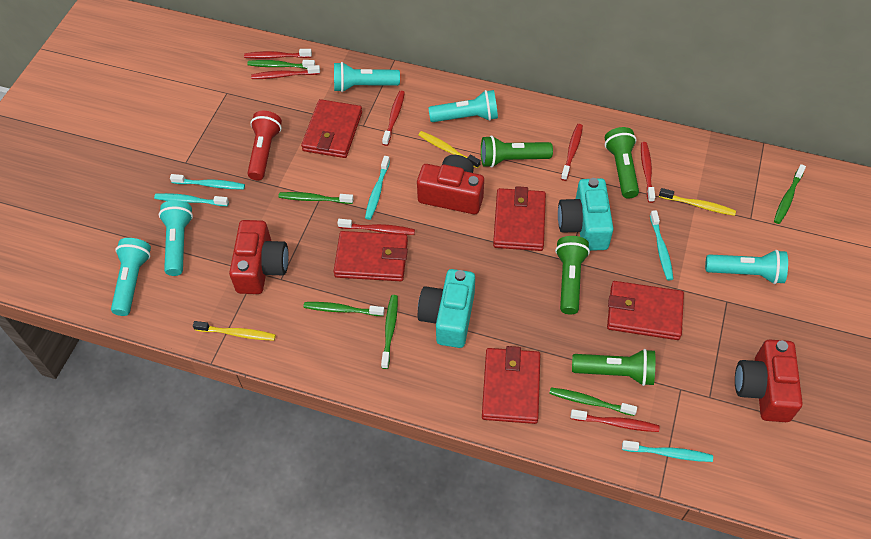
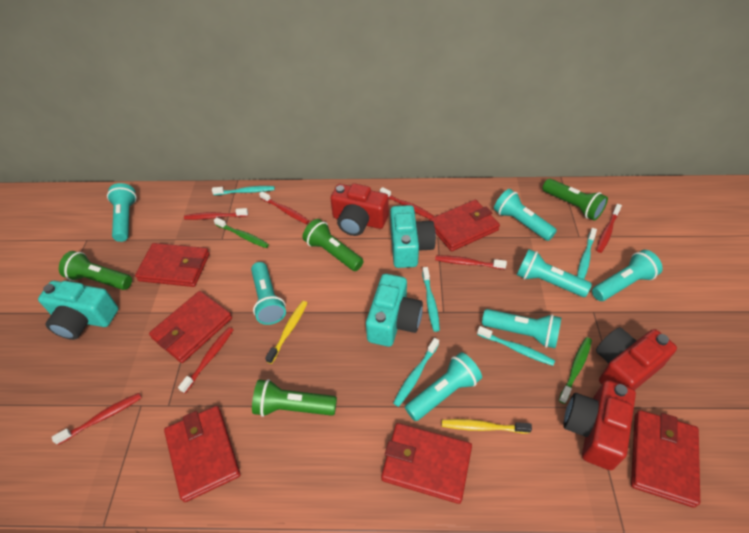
green toothbrush: 6 -> 2
red flashlight: 1 -> 0
red wallet: 5 -> 6
turquoise camera: 2 -> 3
turquoise flashlight: 5 -> 7
yellow toothbrush: 3 -> 2

